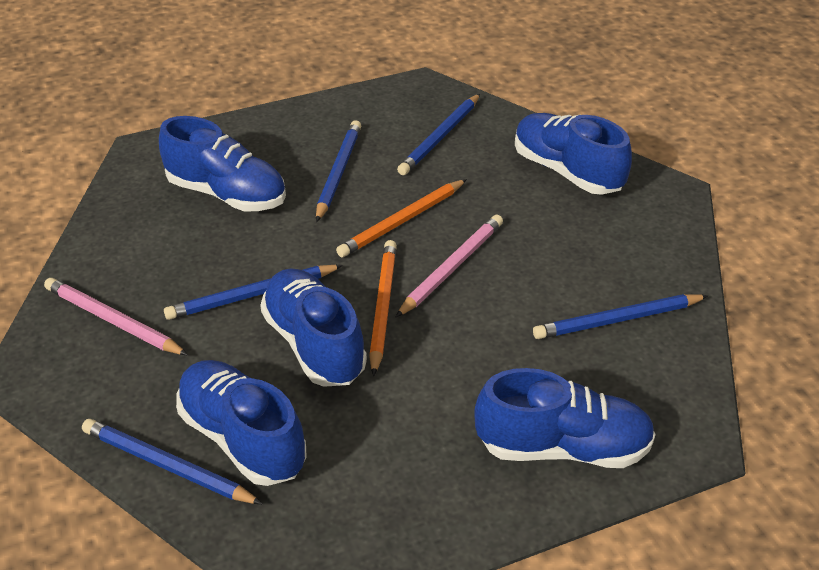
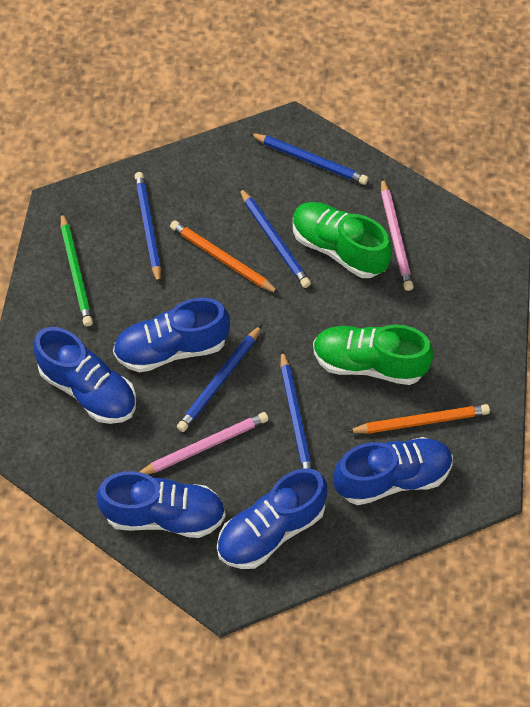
green pencil: 0 -> 1
green shoe: 0 -> 2

